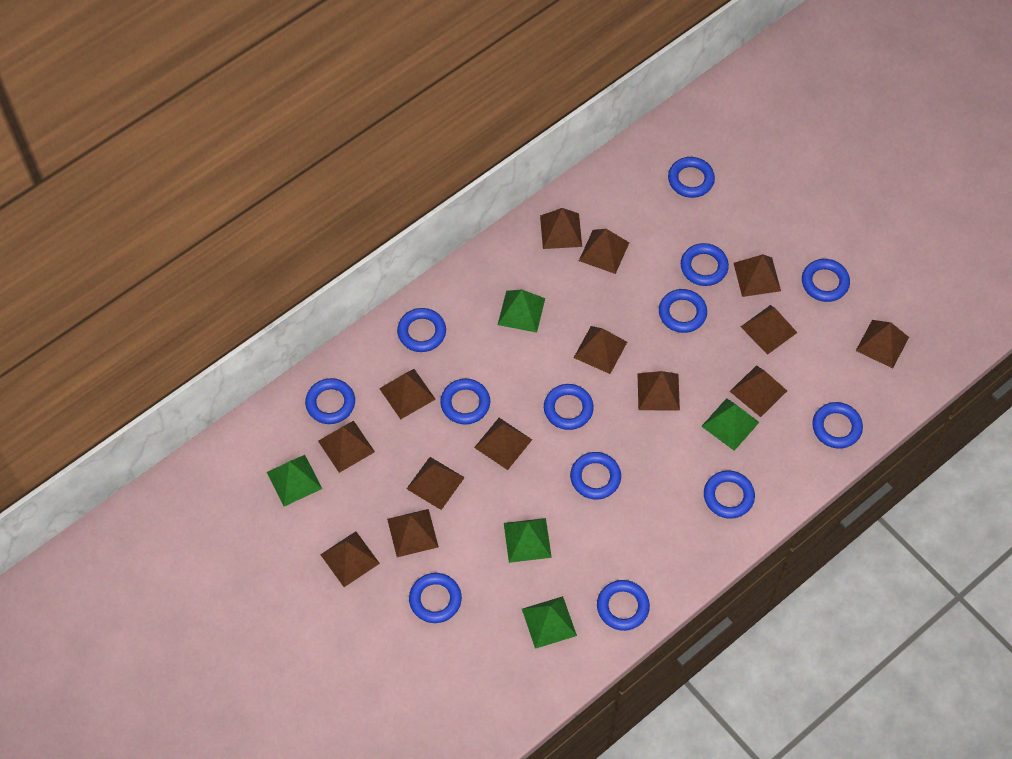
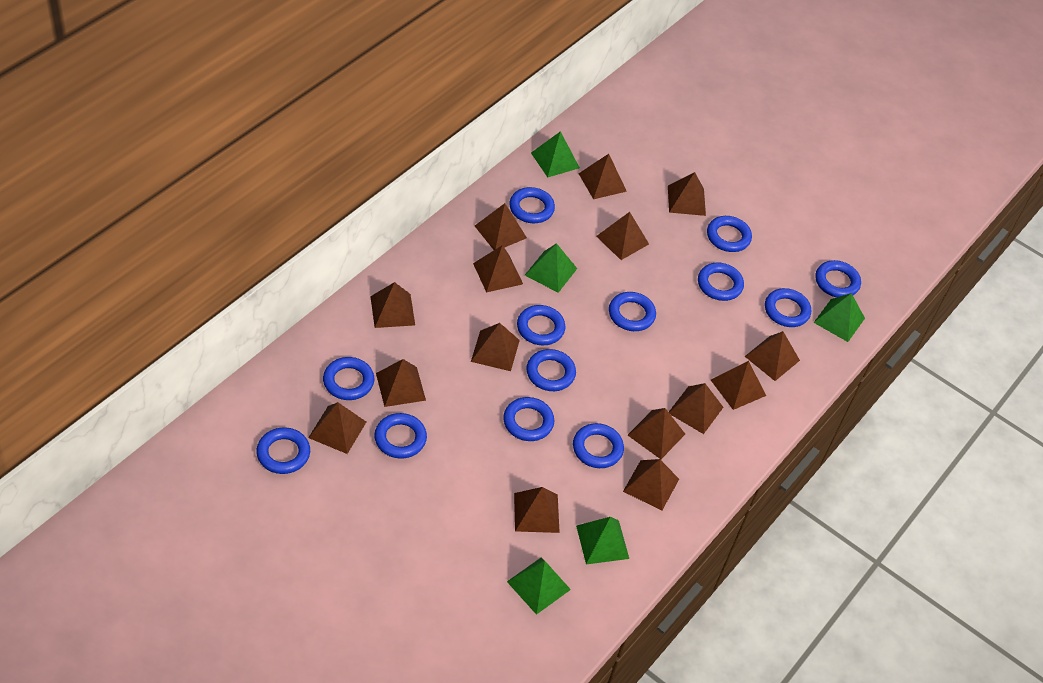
brown pyramid: 14 -> 15

